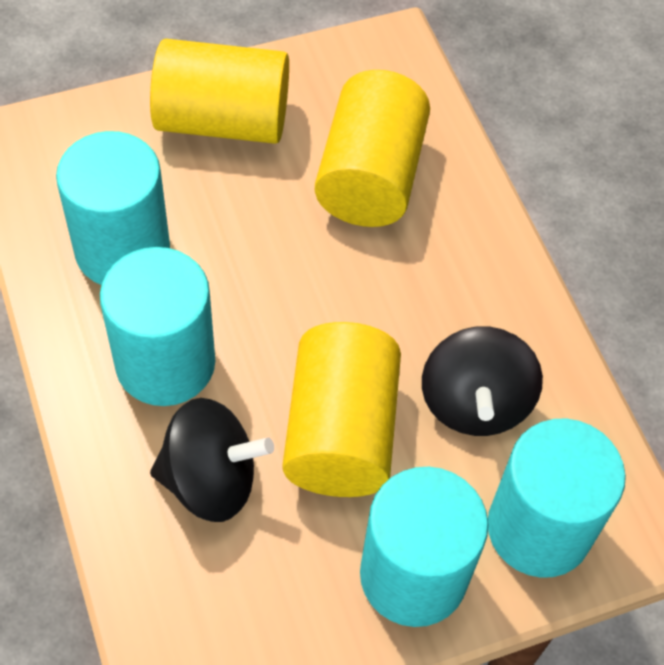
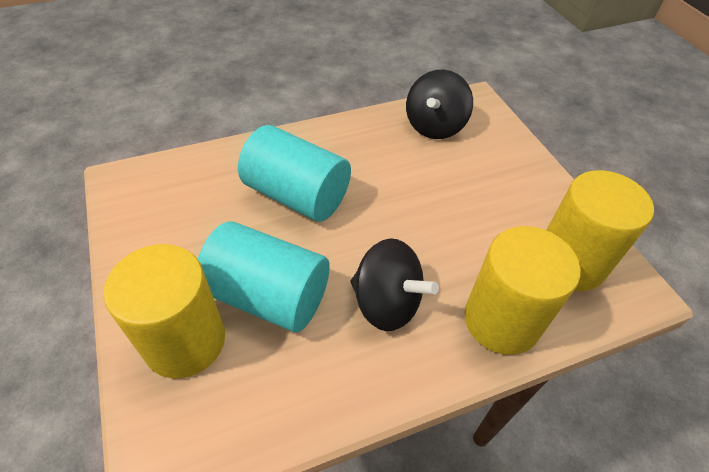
turquoise cylinder: 4 -> 2

